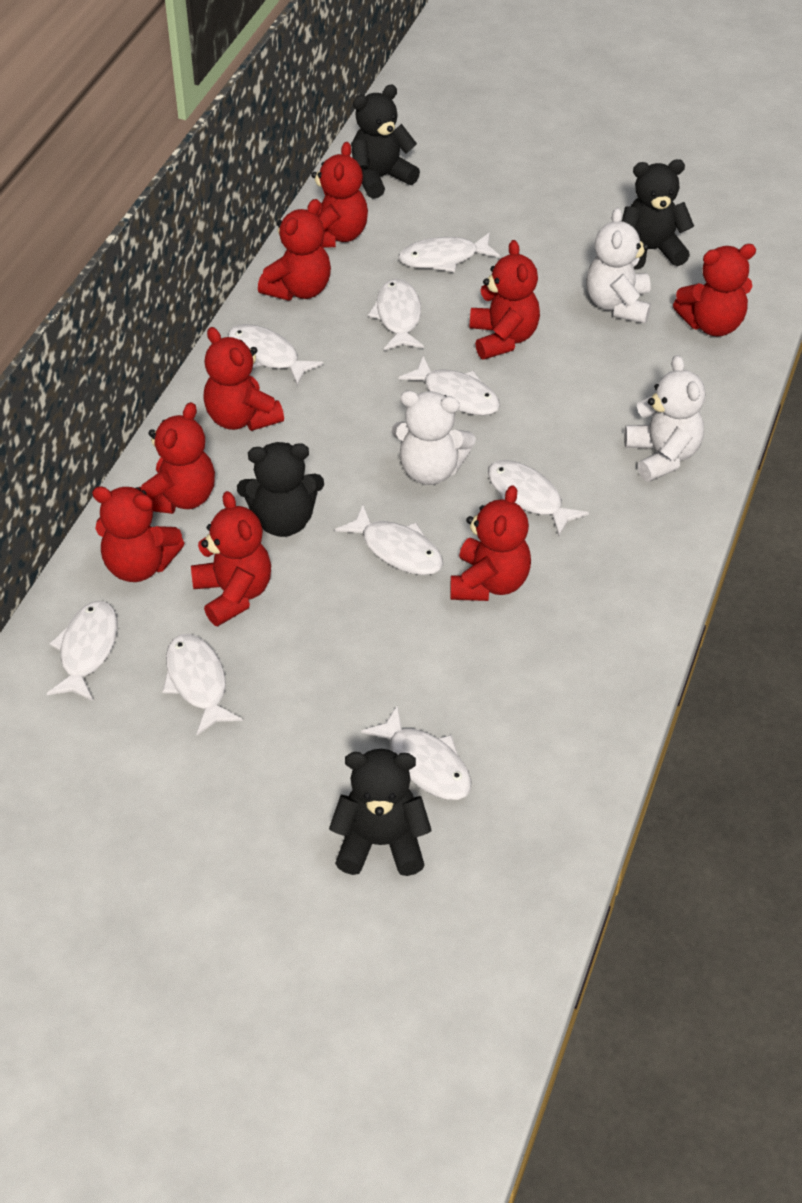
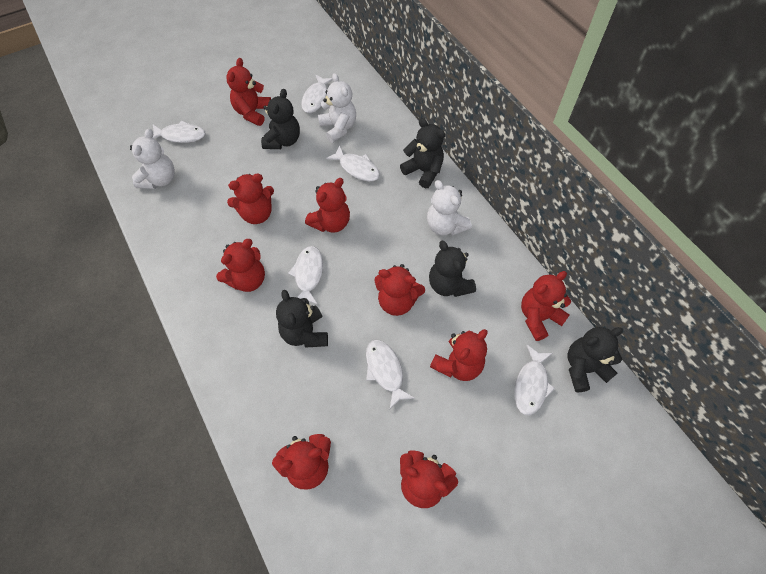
black teddy bear: 4 -> 5
white fish: 9 -> 6

